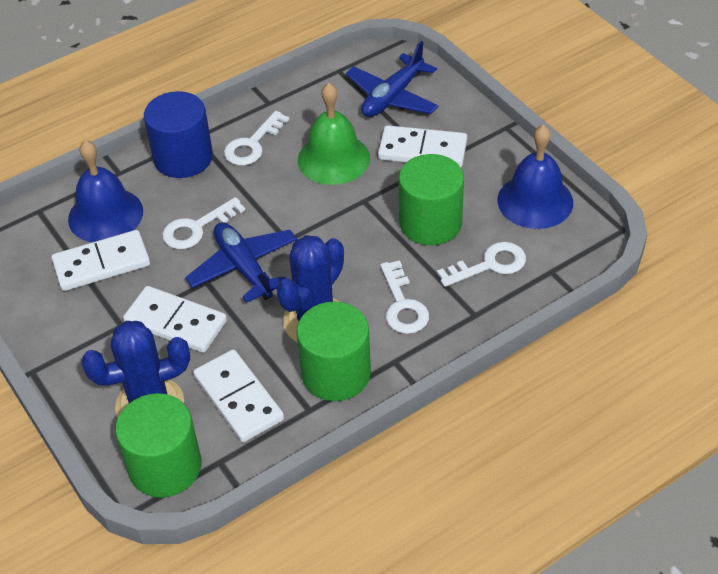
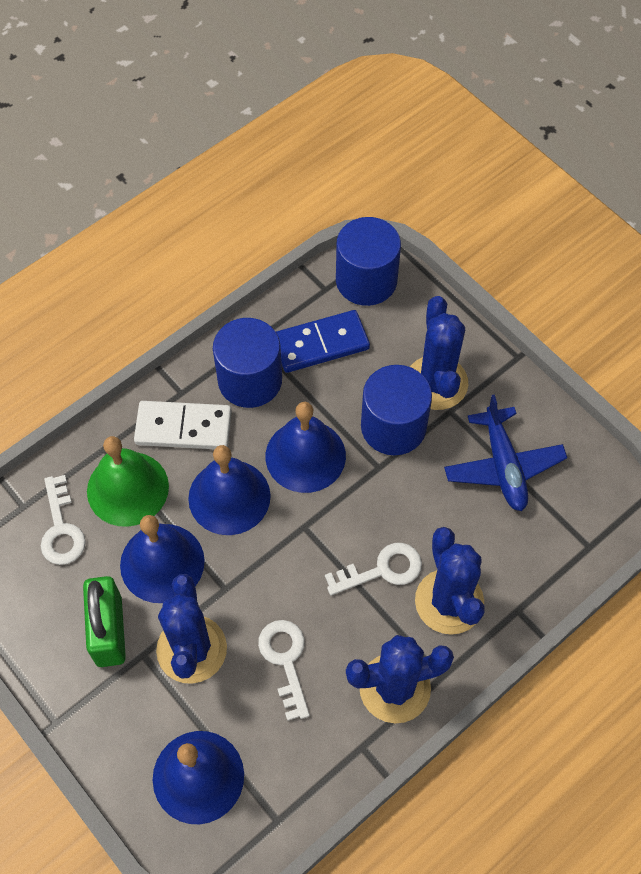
blue bell: 2 -> 4
blue cactus: 2 -> 4
blue cylinder: 1 -> 3
blue domino: 0 -> 1
blue plane: 2 -> 1
green cylinder: 3 -> 0
green padlock: 0 -> 1
white domino: 4 -> 1
white key: 4 -> 3

